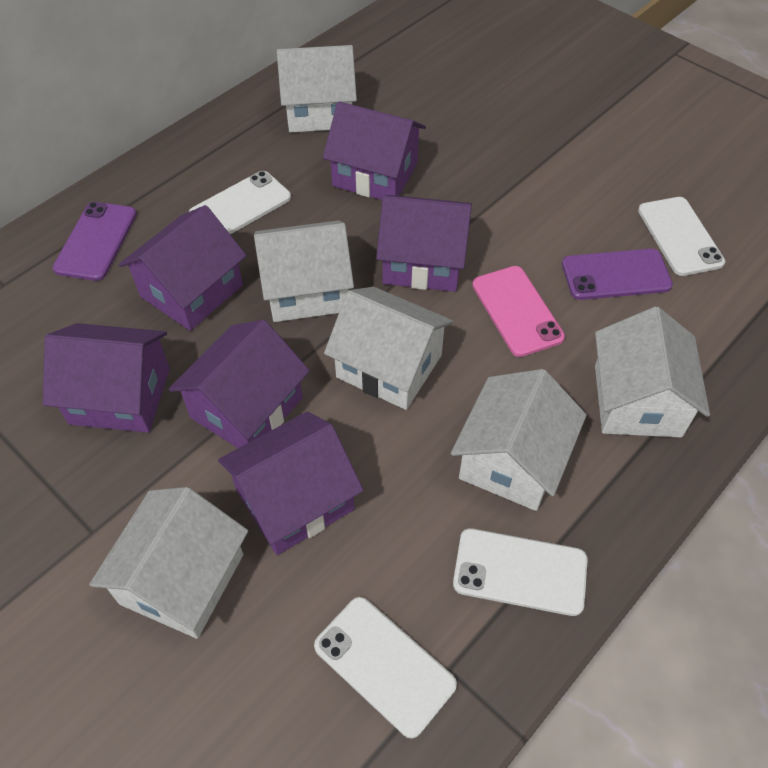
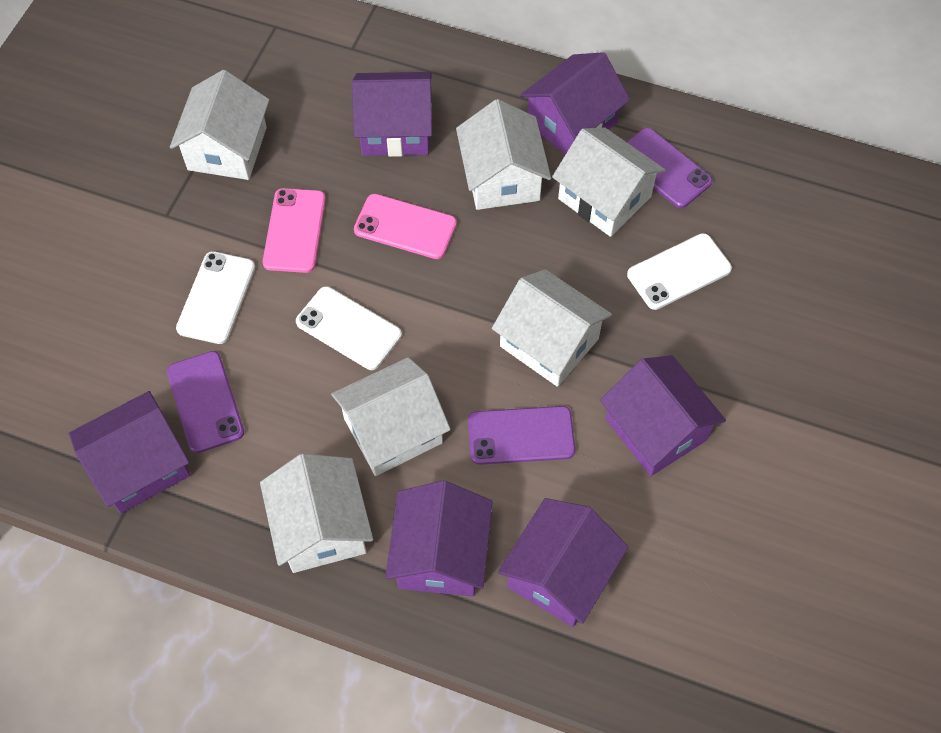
pink phone: 1 -> 2
purple phone: 2 -> 3
white phone: 4 -> 3

